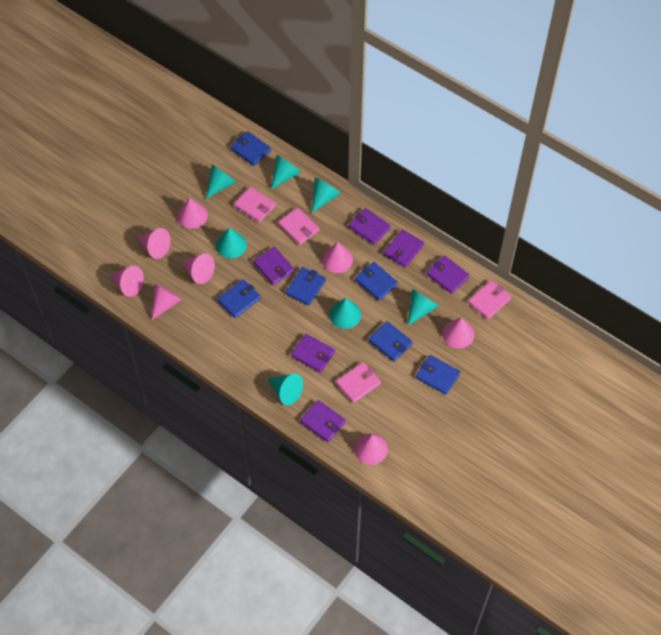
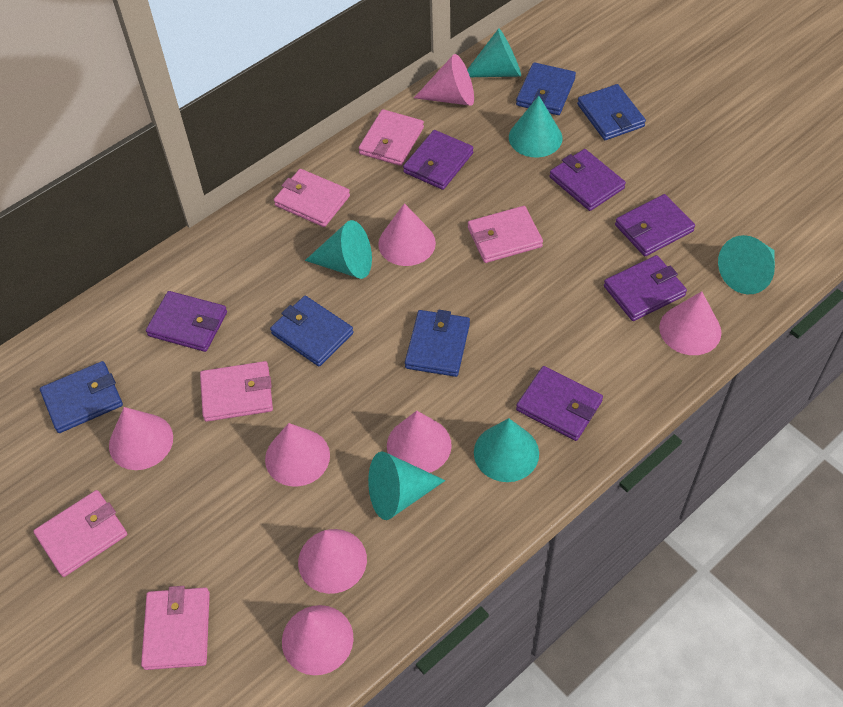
blue wallet: 6 -> 5
pink wallet: 4 -> 6
turquoise cone: 7 -> 6

